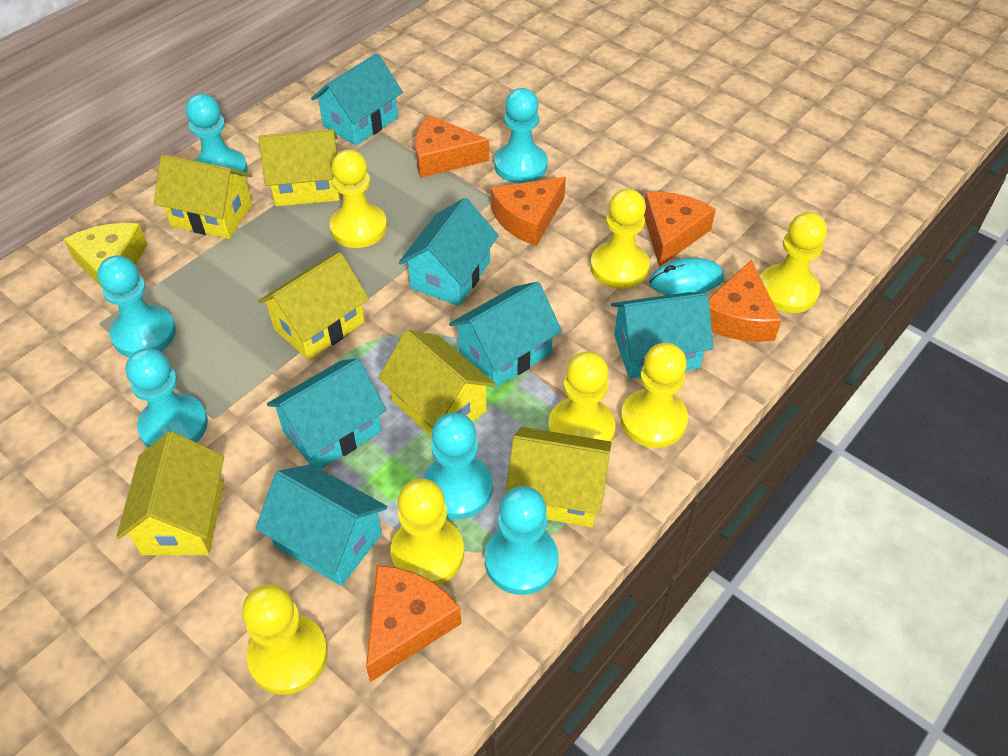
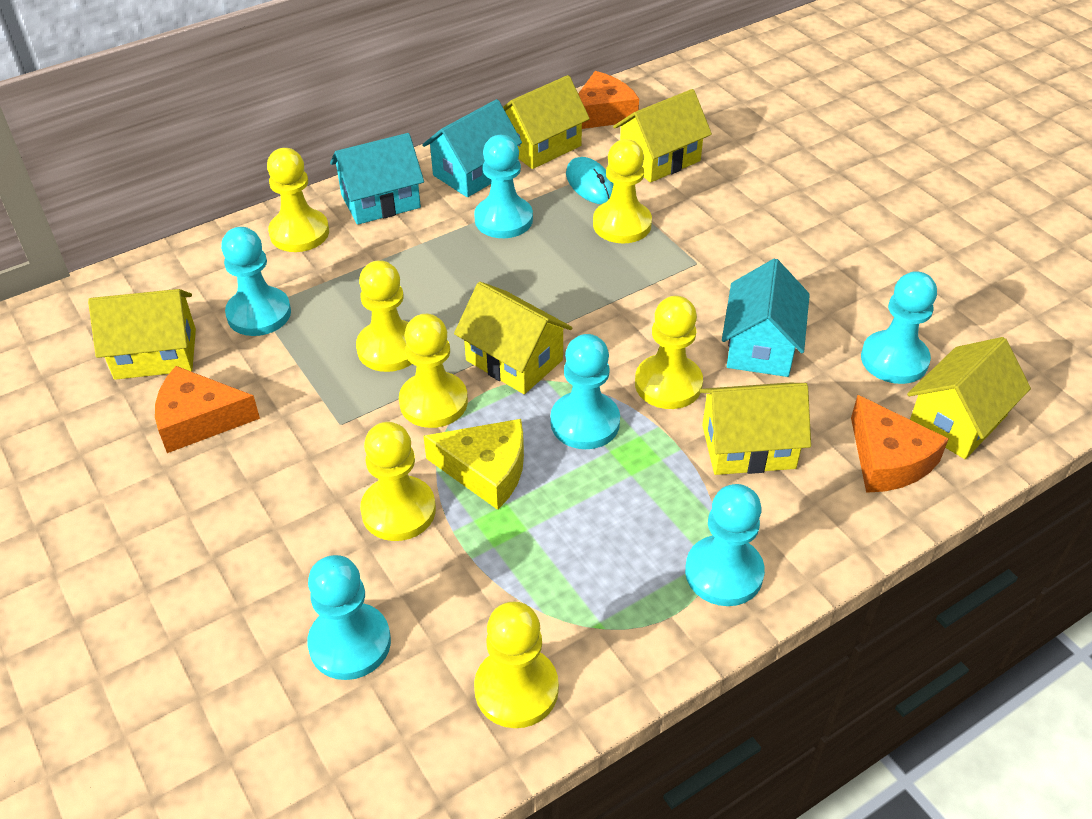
orange cheese: 5 -> 3
turquoise house: 6 -> 3

